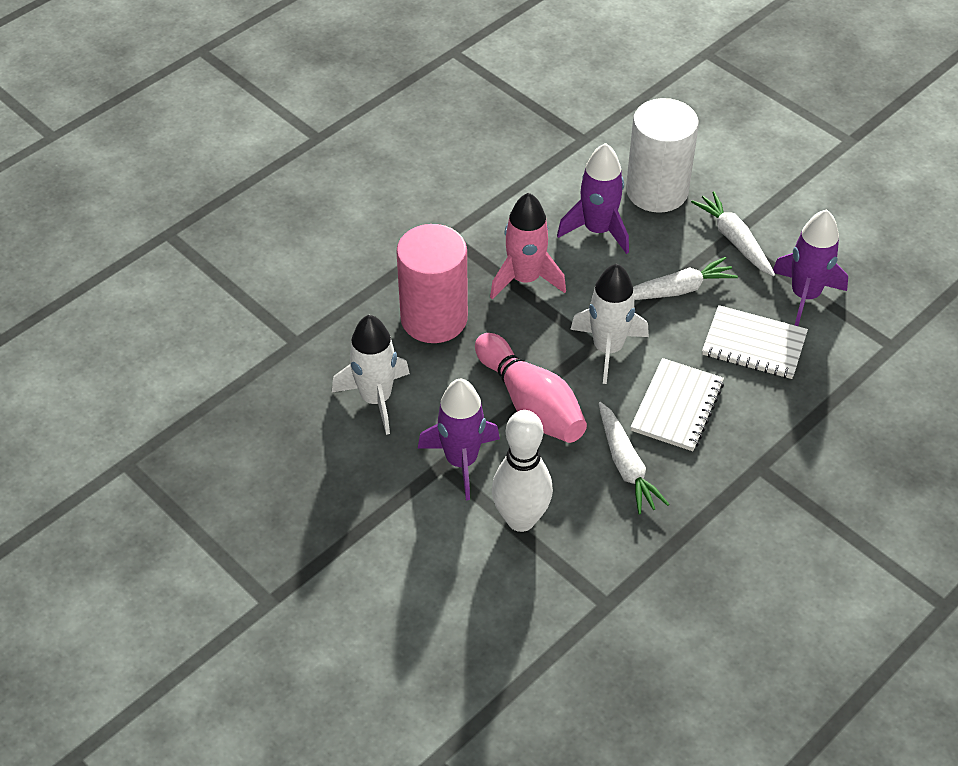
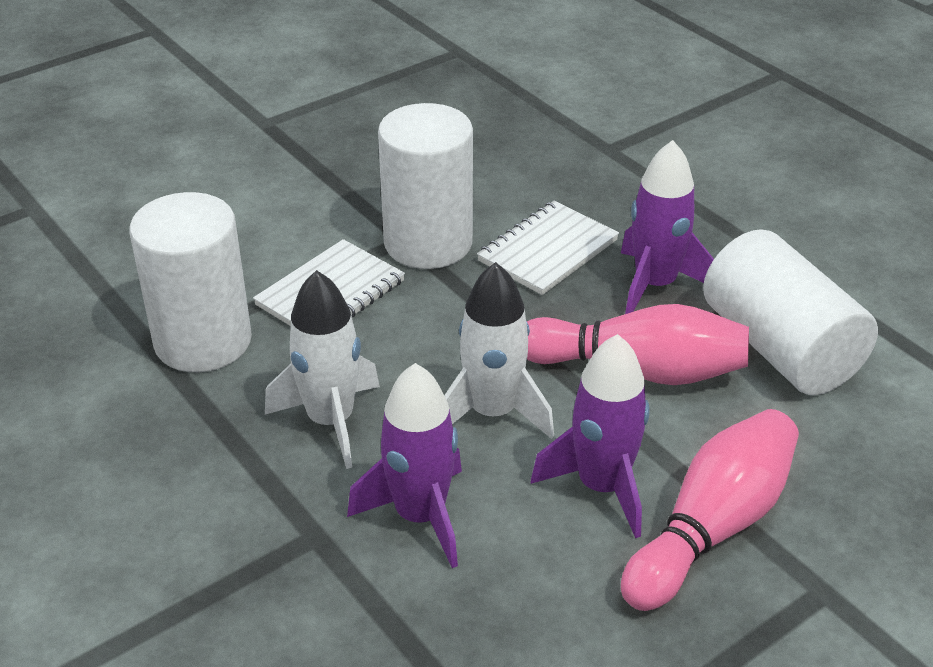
pink bowling pin: 1 -> 2
pink cylinder: 1 -> 0
pink rocket: 1 -> 0
white bowling pin: 1 -> 0
white carrot: 3 -> 0
white cylinder: 1 -> 3

